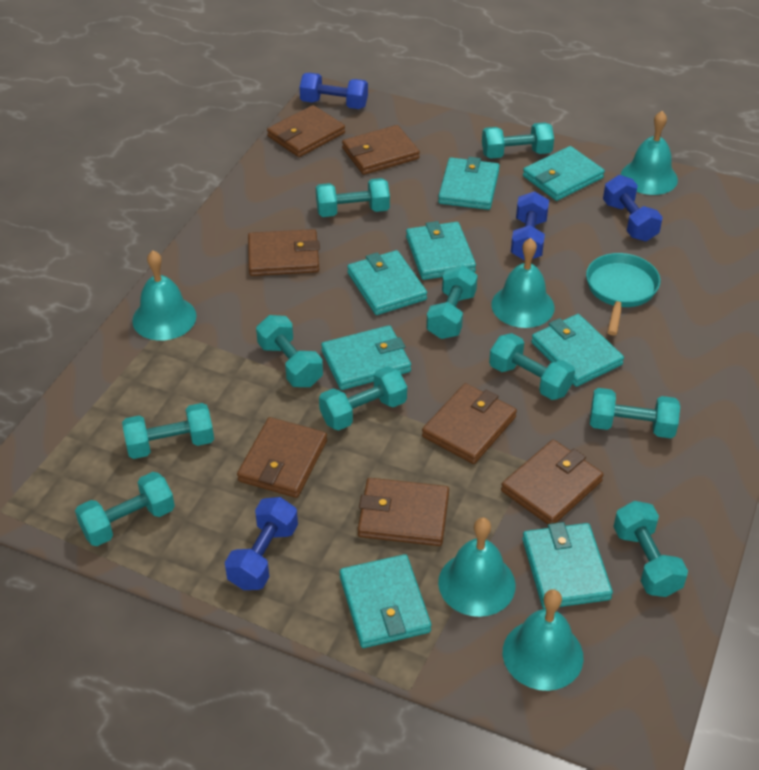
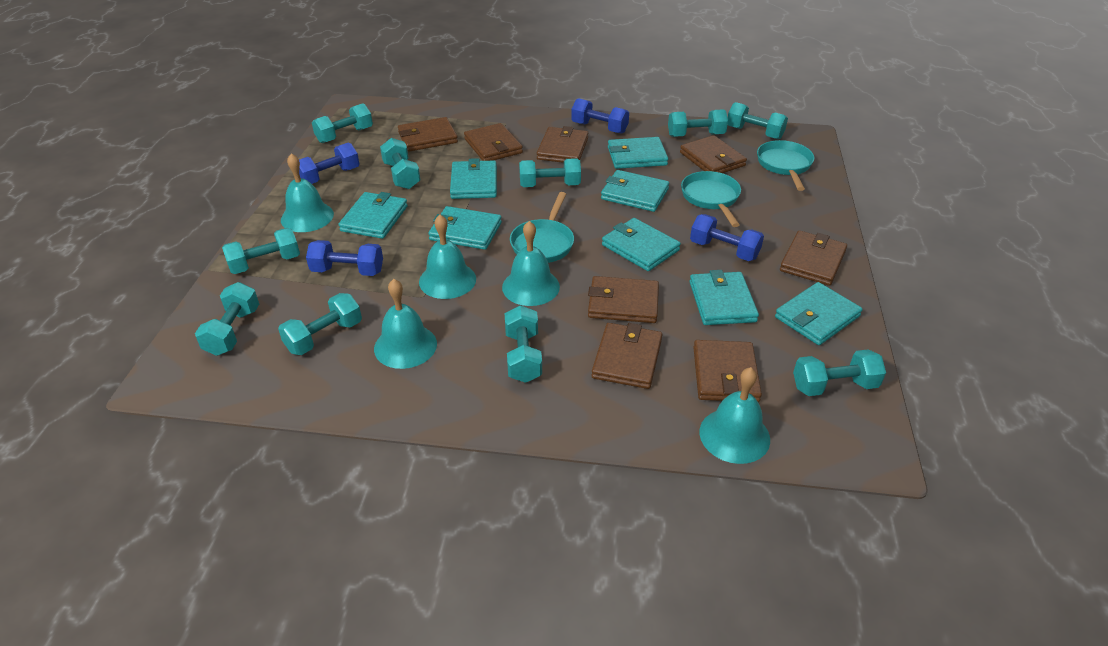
brown wallet: 7 -> 8
turquoise pan: 1 -> 3

